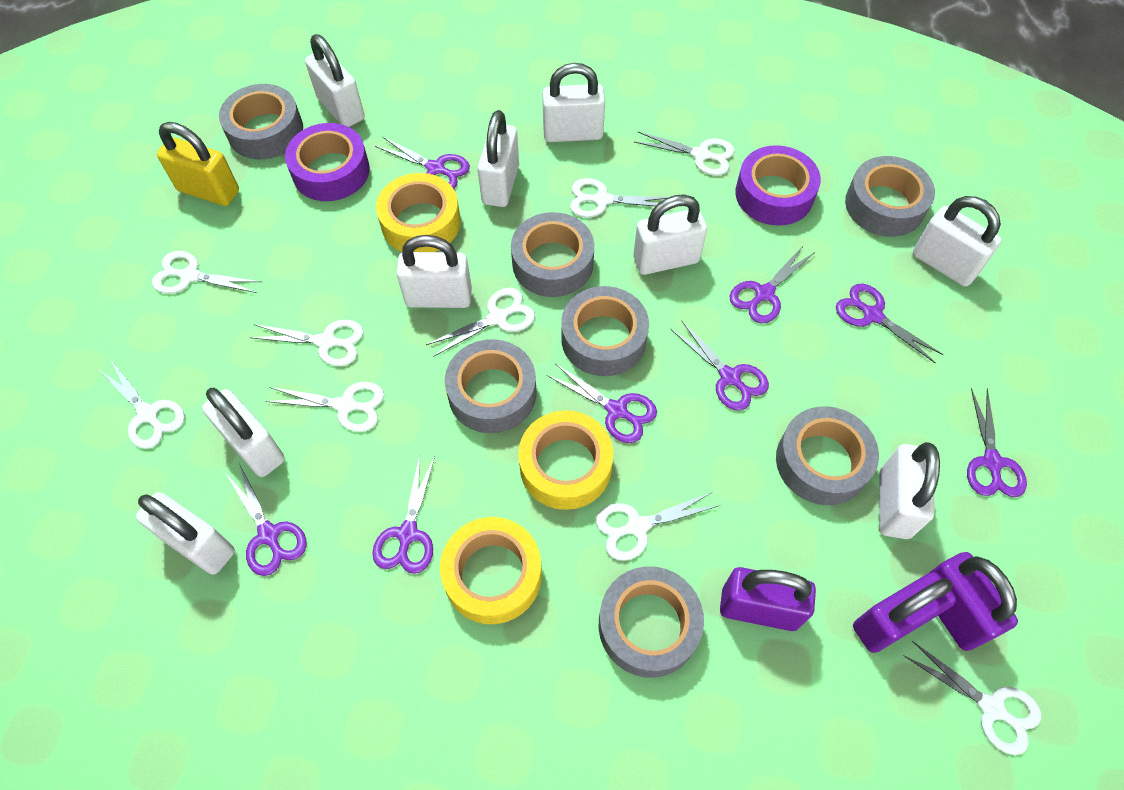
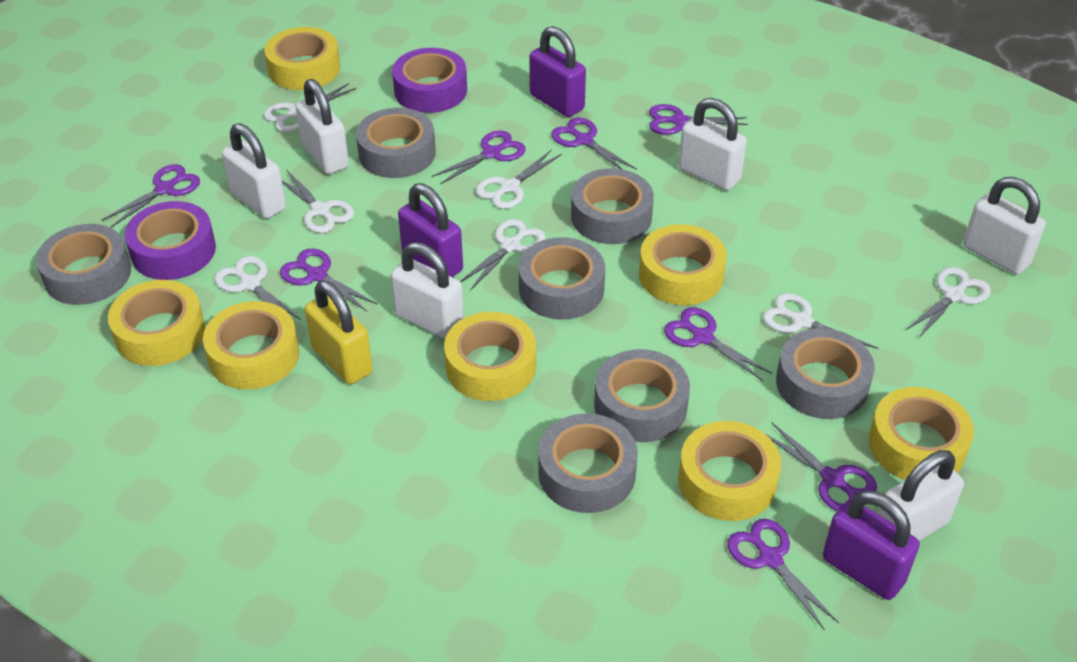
white padlock: 9 -> 6
white scissors: 9 -> 7
yellow tape: 3 -> 7

